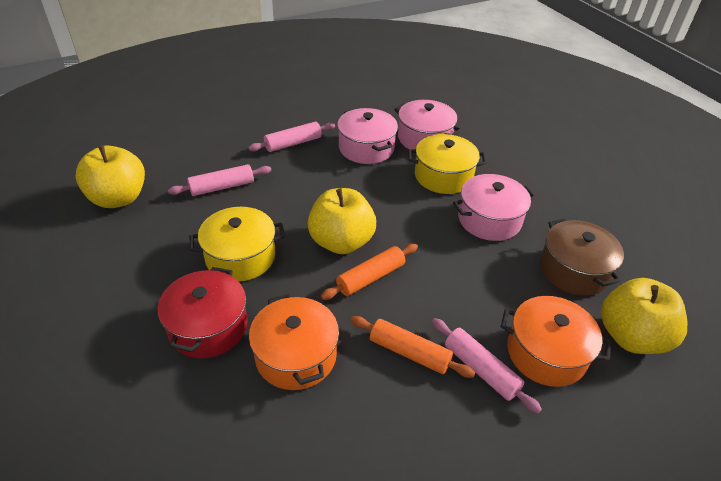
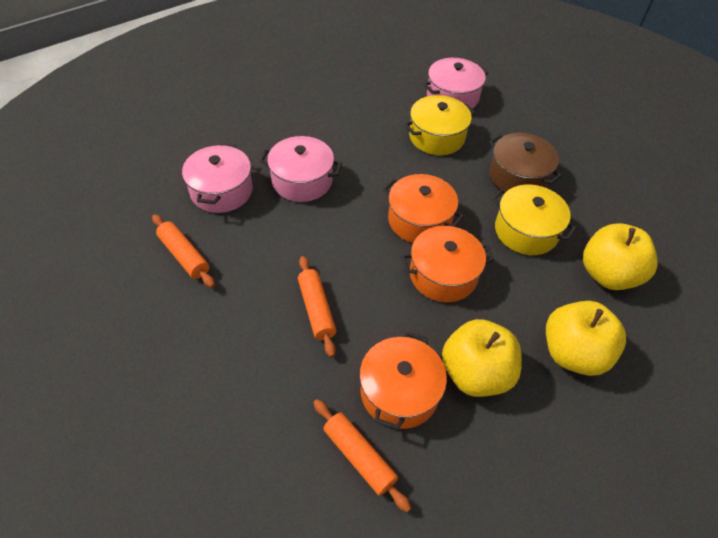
orange pot: 2 -> 3
orange rolling pin: 2 -> 3
pink rolling pin: 3 -> 0
red pot: 1 -> 0

